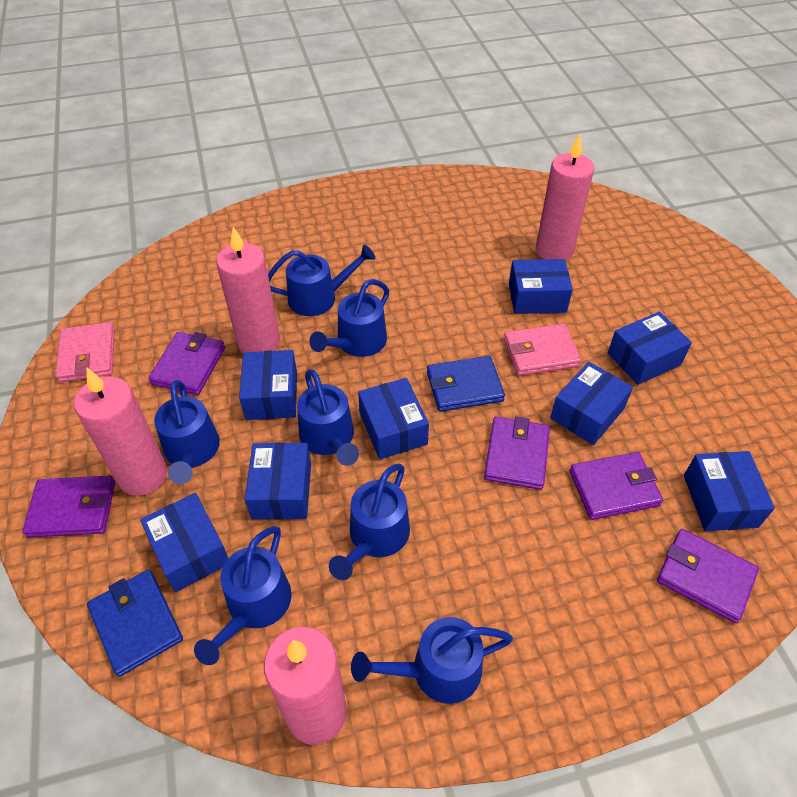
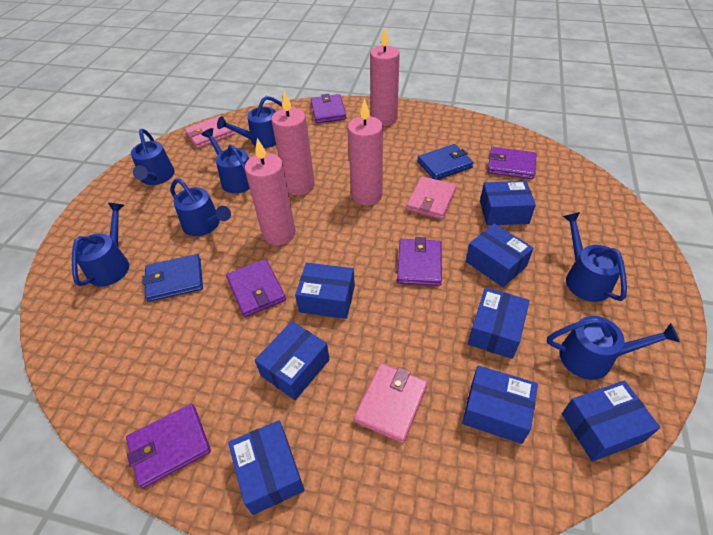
pink wallet: 2 -> 3

